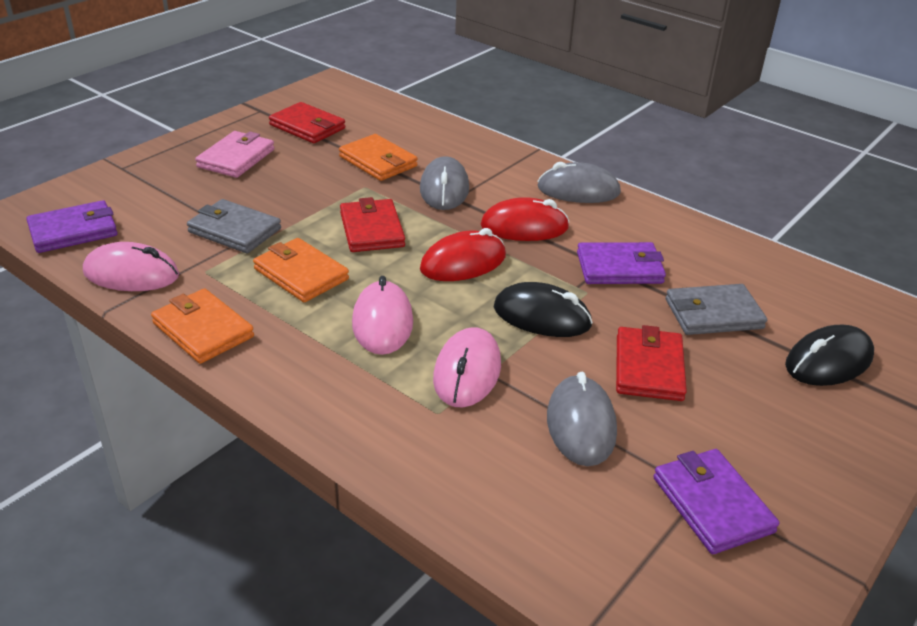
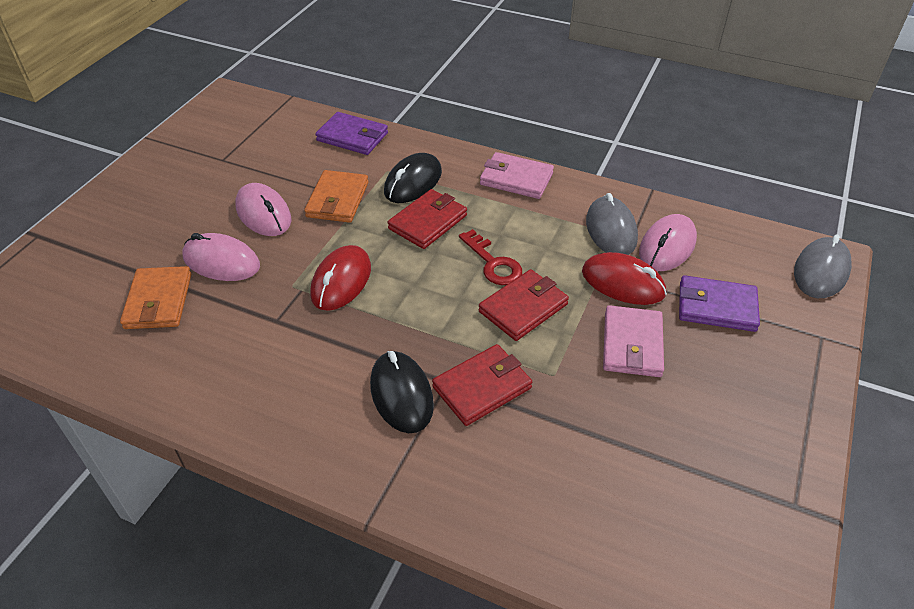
grey mouse: 3 -> 2
grey wallet: 2 -> 0
orange wallet: 3 -> 2
pink wallet: 1 -> 2
purple wallet: 3 -> 2
red key: 0 -> 1

